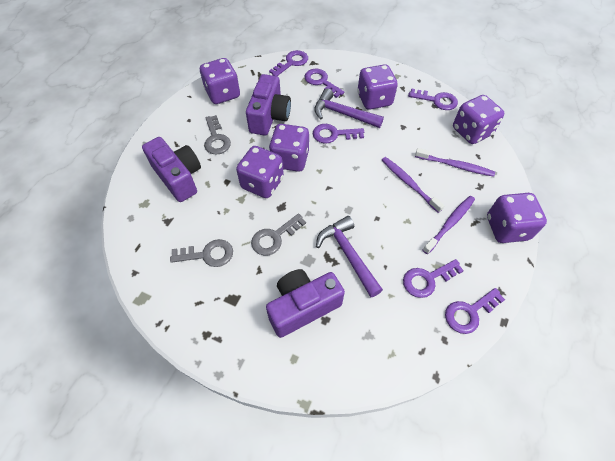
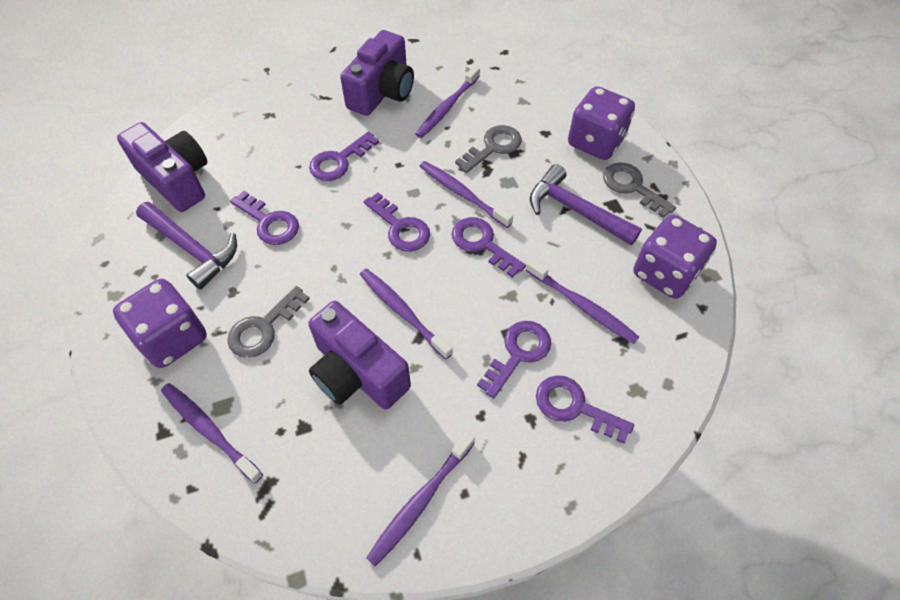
purple dice: 6 -> 3
purple toothbrush: 3 -> 6

